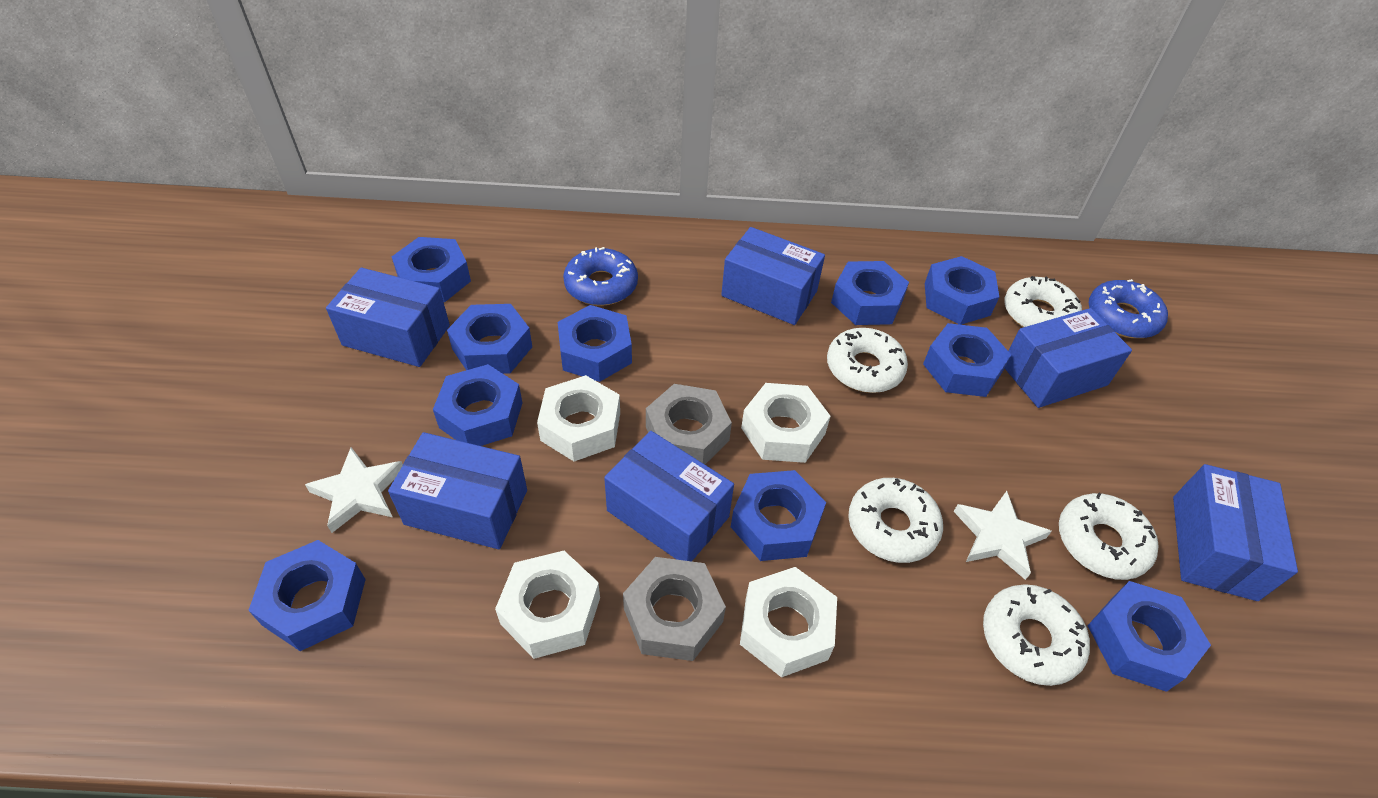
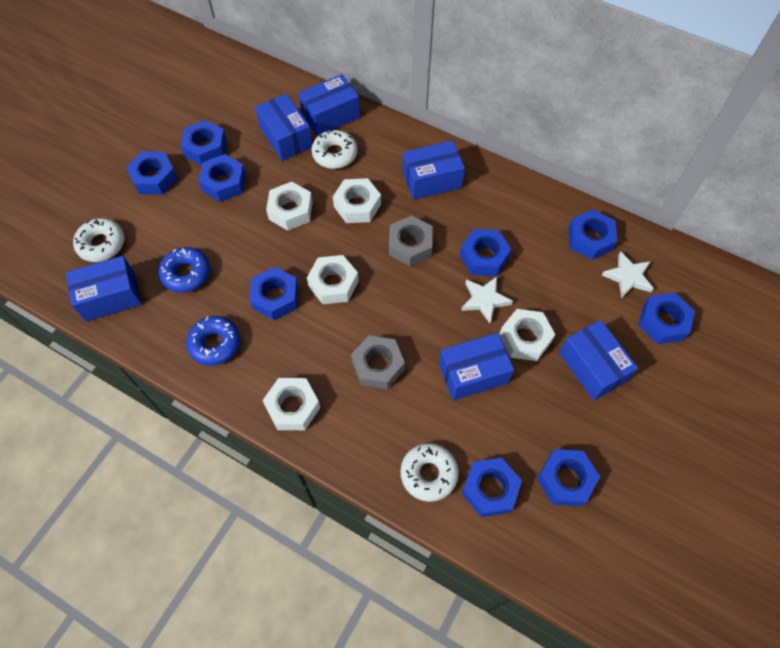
blue nut: 10 -> 9
white donut: 5 -> 3
white nut: 4 -> 5

